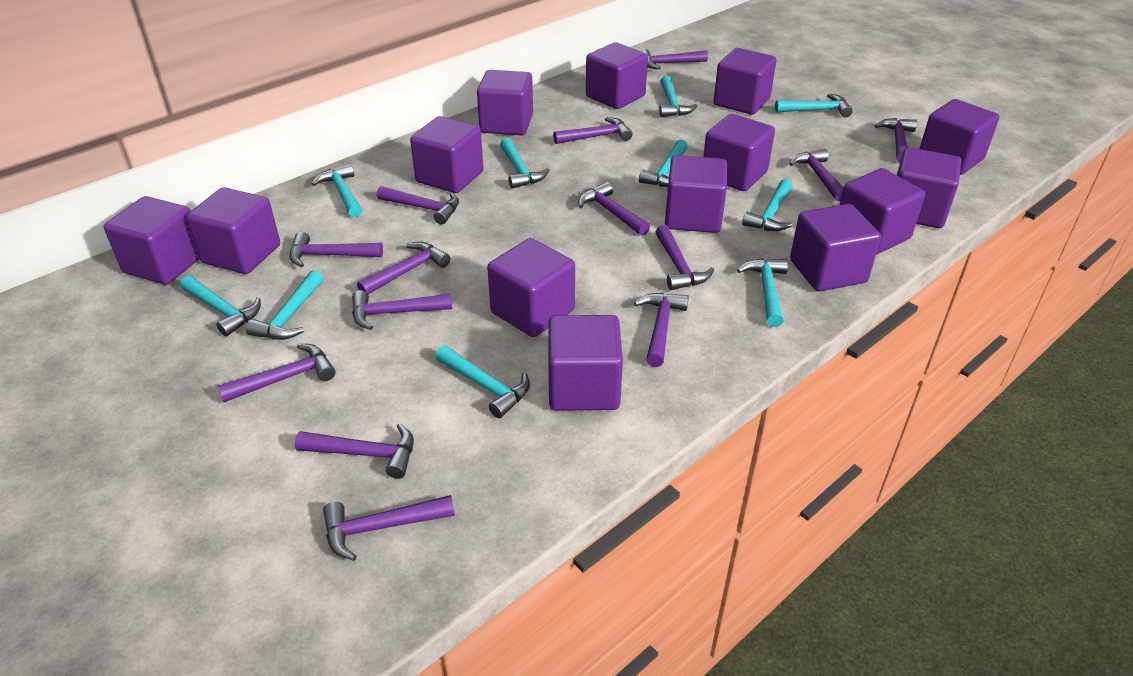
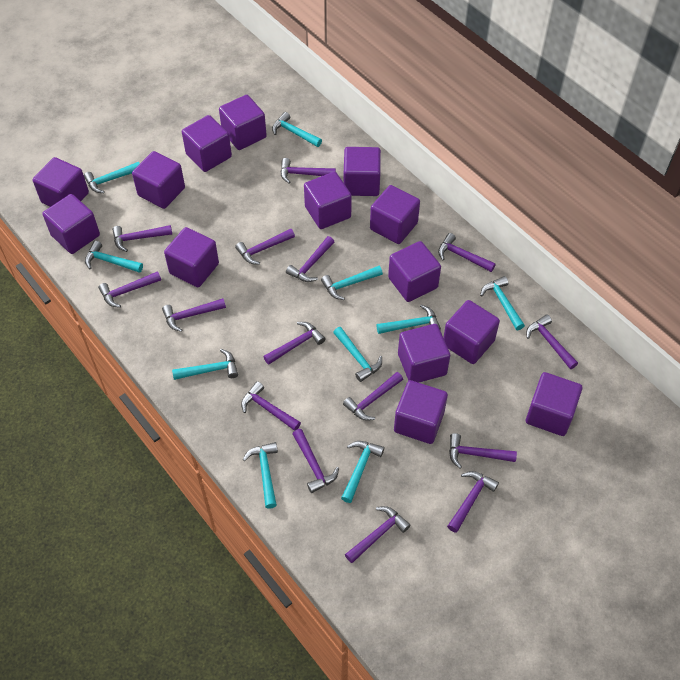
purple hammer: 14 -> 15

